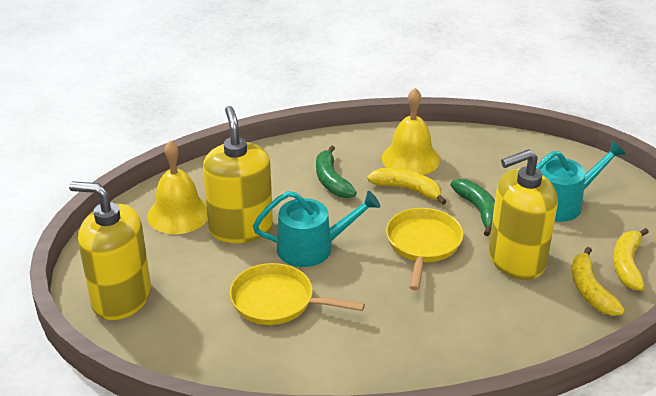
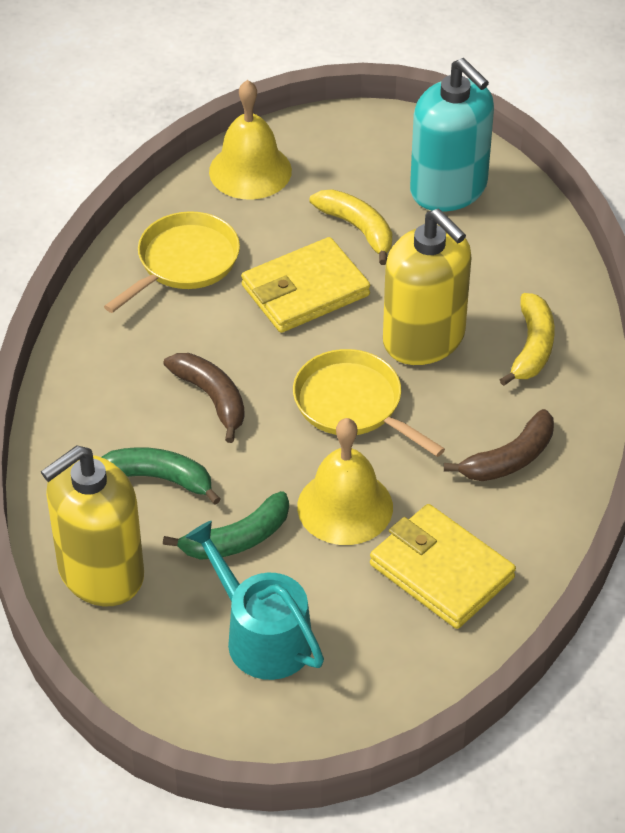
brown banana: 0 -> 2
turquoise soap dispenser: 0 -> 1
turquoise watering can: 2 -> 1
yellow banana: 3 -> 2
yellow soap dispenser: 3 -> 2
yellow wallet: 0 -> 2

